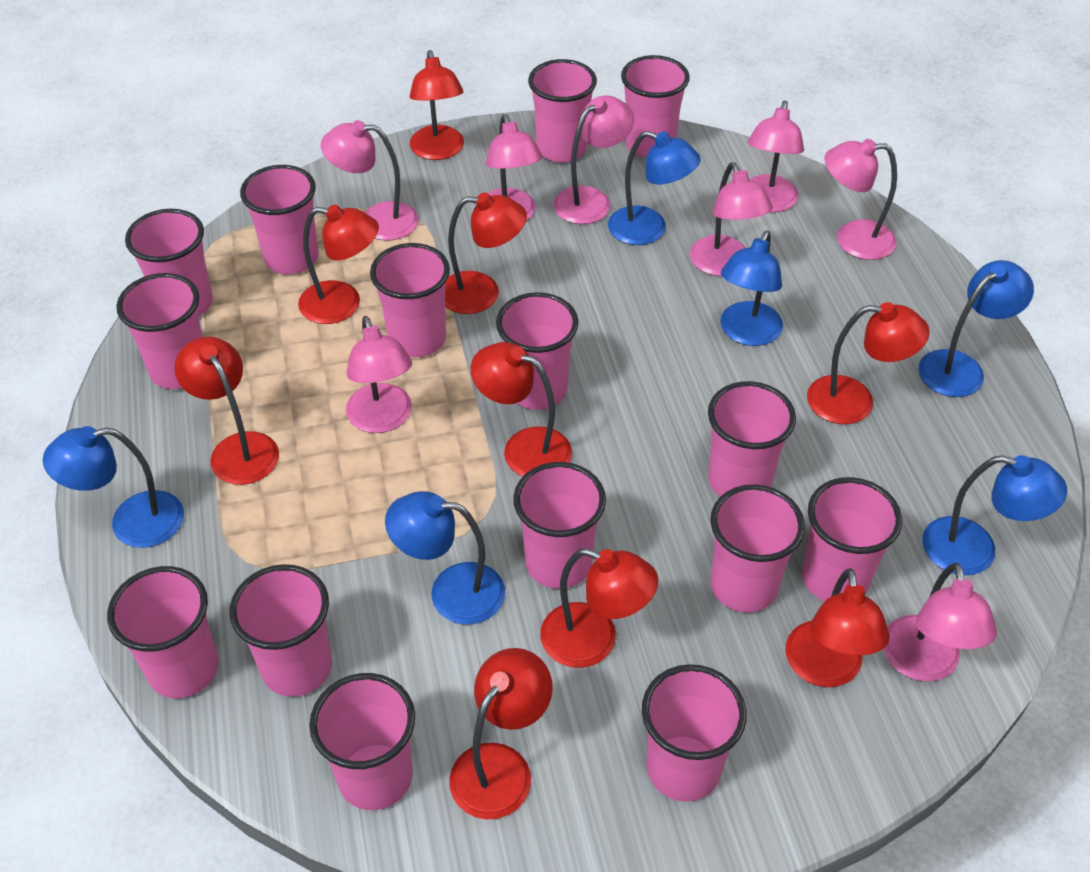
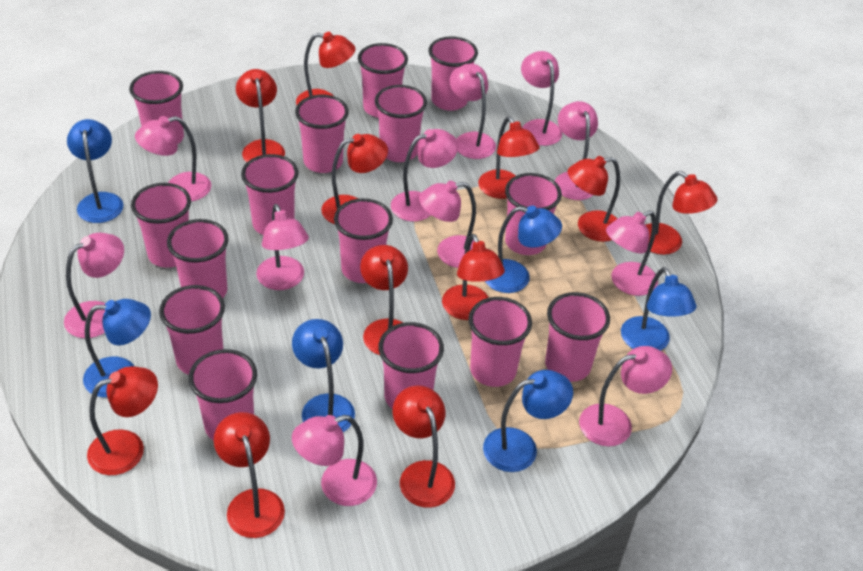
pink lamp: 8 -> 11
red lamp: 9 -> 11

